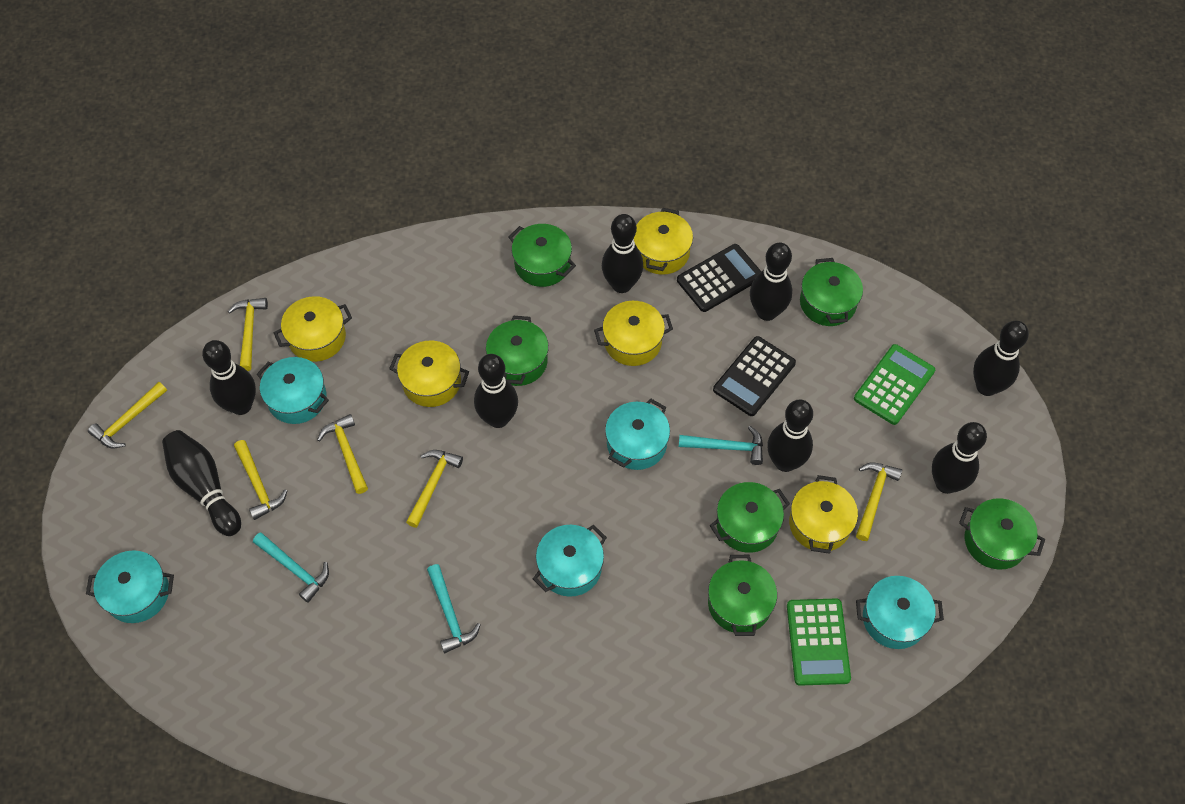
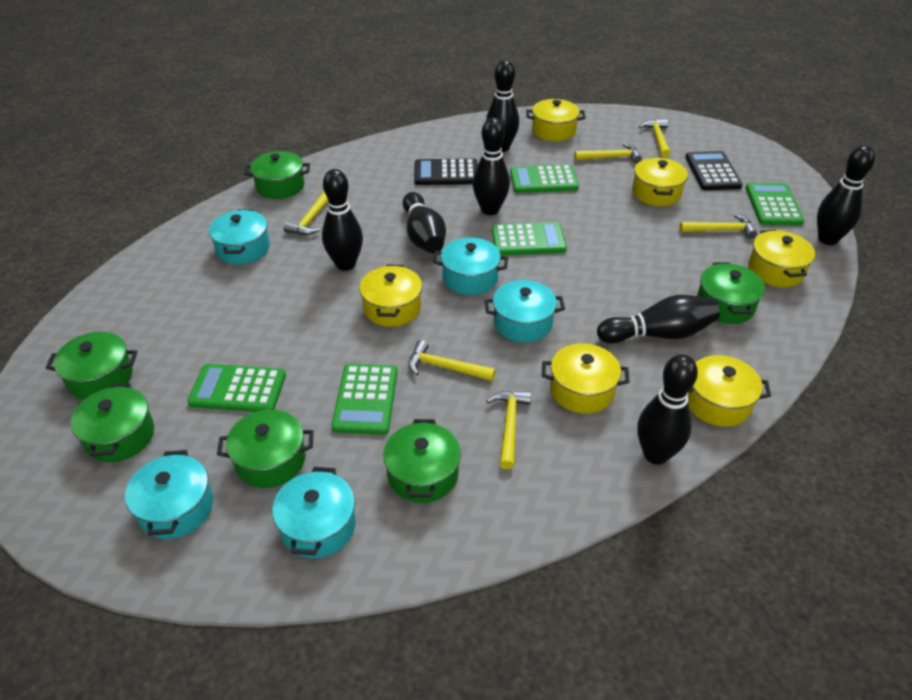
black bowling pin: 8 -> 7
green calculator: 2 -> 5
turquoise hammer: 3 -> 0
yellow pot: 5 -> 6

